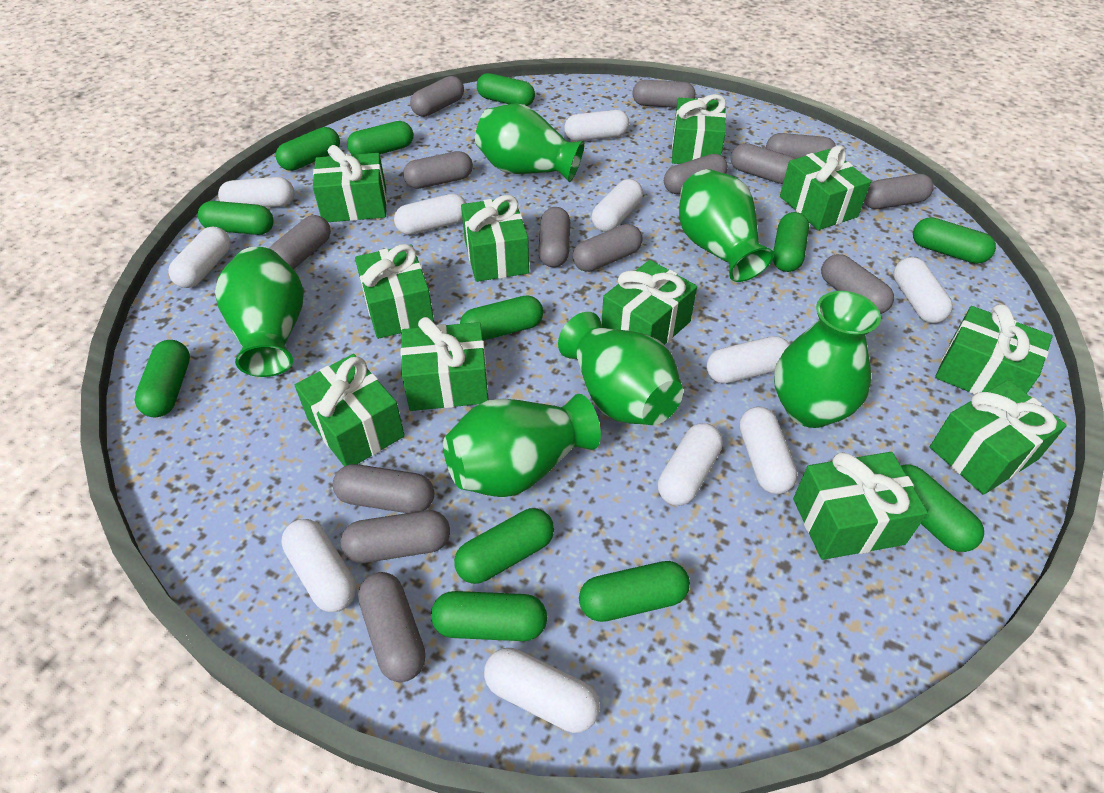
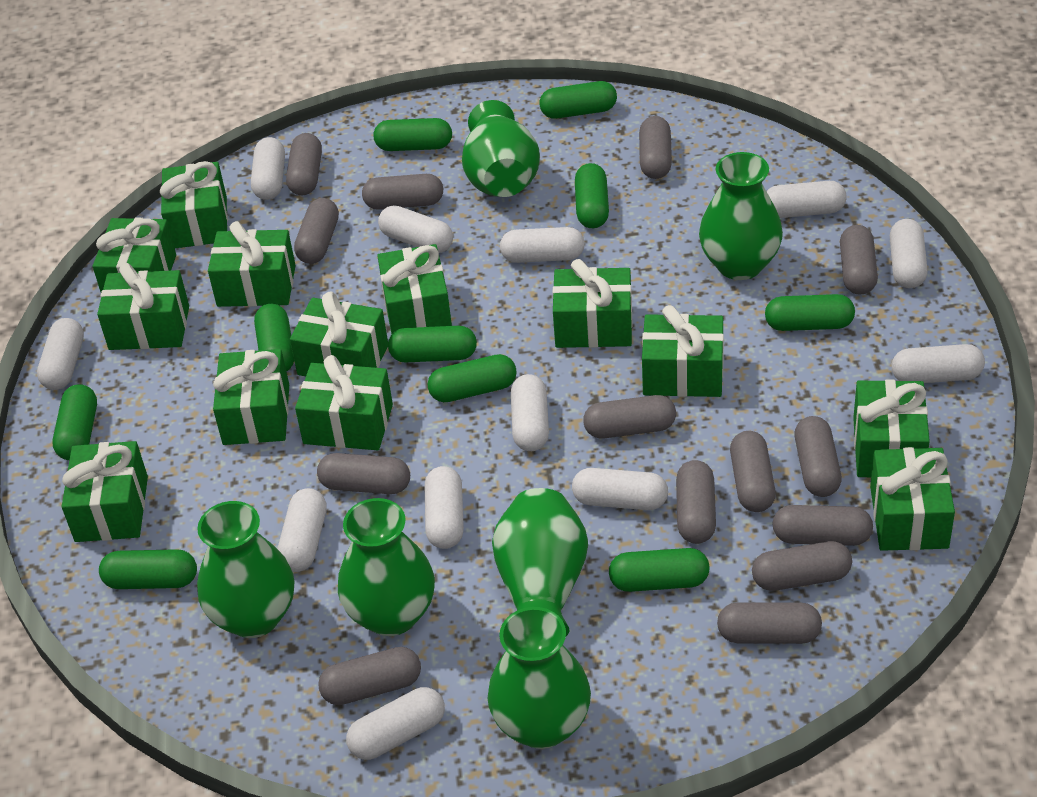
green capsule: 12 -> 10
green gift: 11 -> 13
white capsule: 11 -> 12

